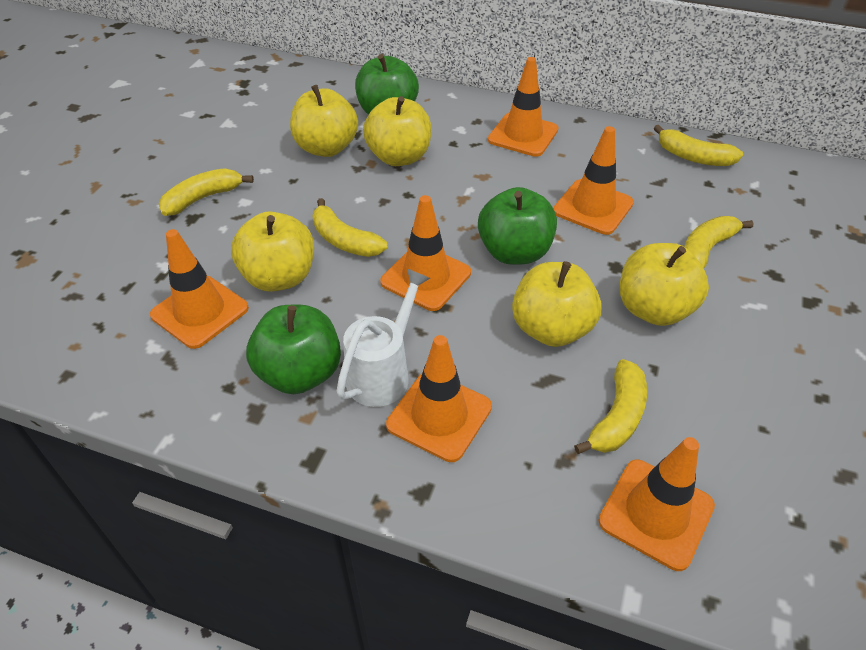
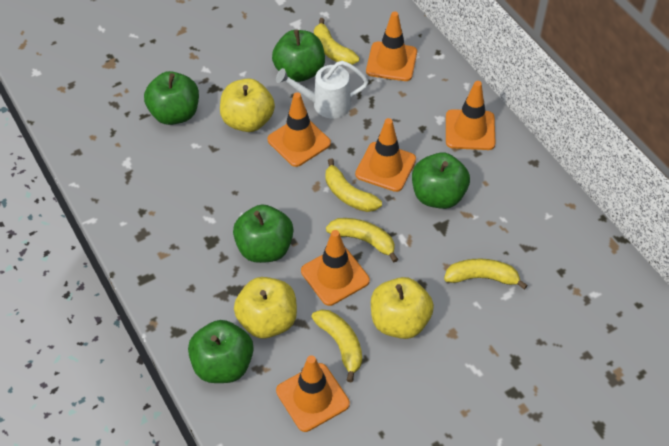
green apple: 3 -> 5
yellow apple: 5 -> 3

